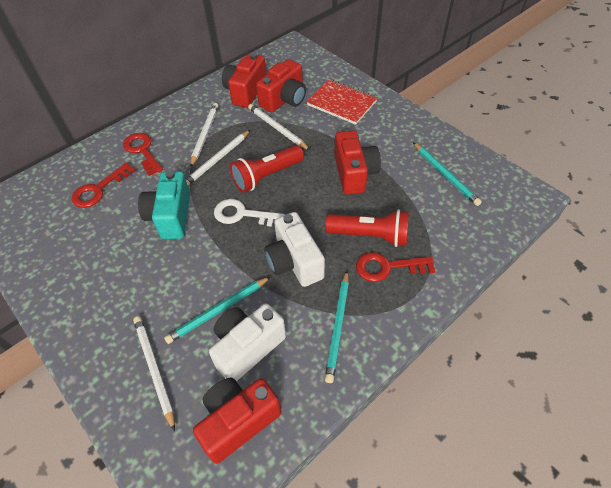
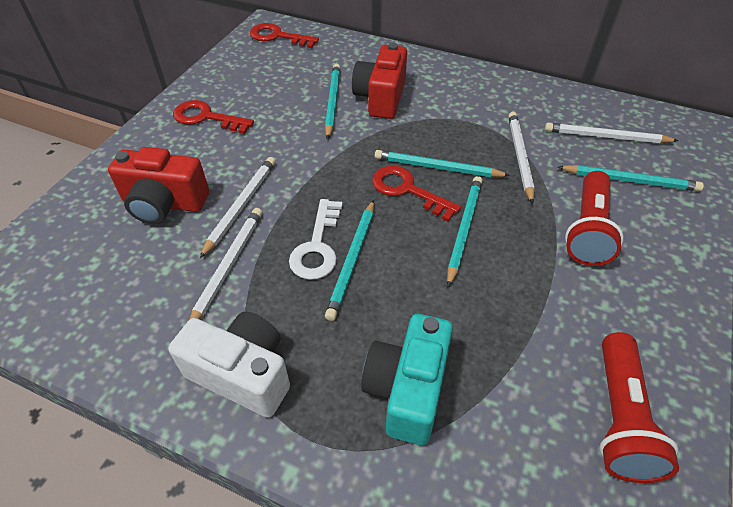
red camera: 4 -> 2
red notebook: 1 -> 0
turquoise pencil: 3 -> 5
white camera: 2 -> 1

